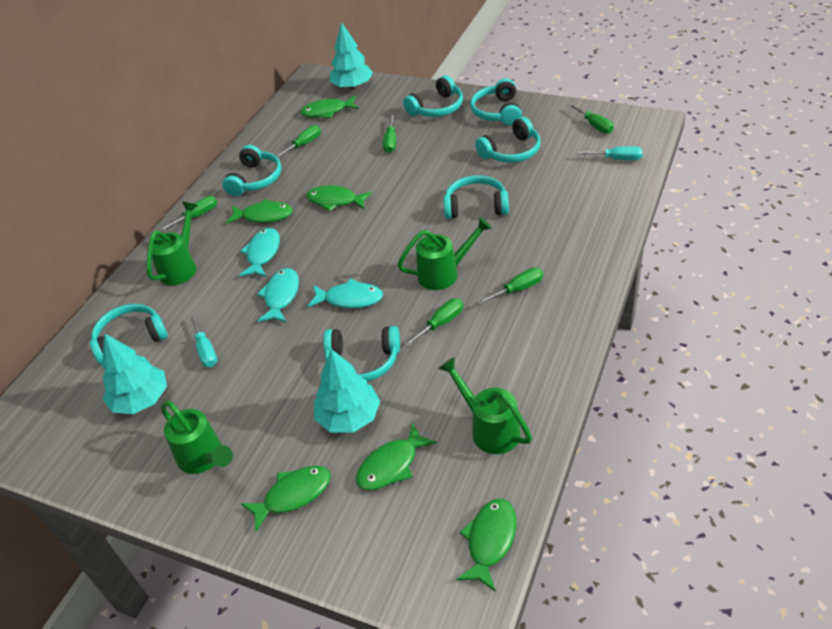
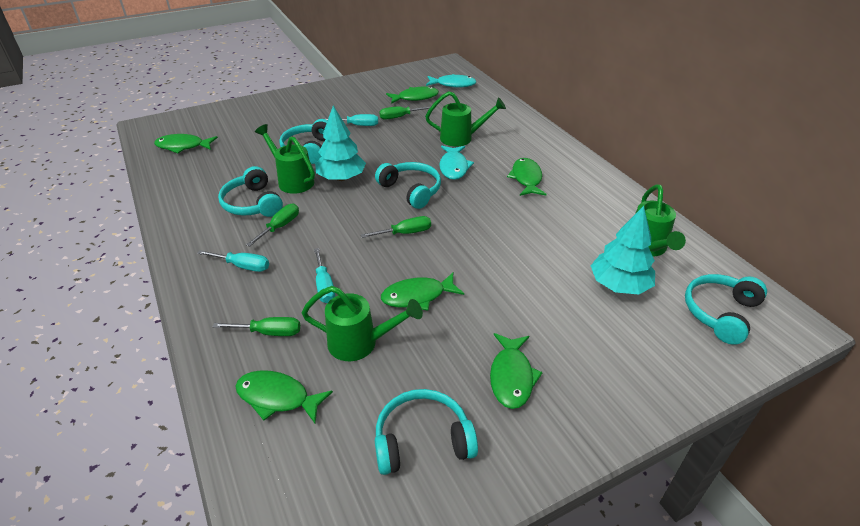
green screwdriver: 6 -> 4
turquoise fish: 3 -> 2
turquoise headphones: 7 -> 5
turquoise screwdriver: 2 -> 3
turquoise tree: 3 -> 2

